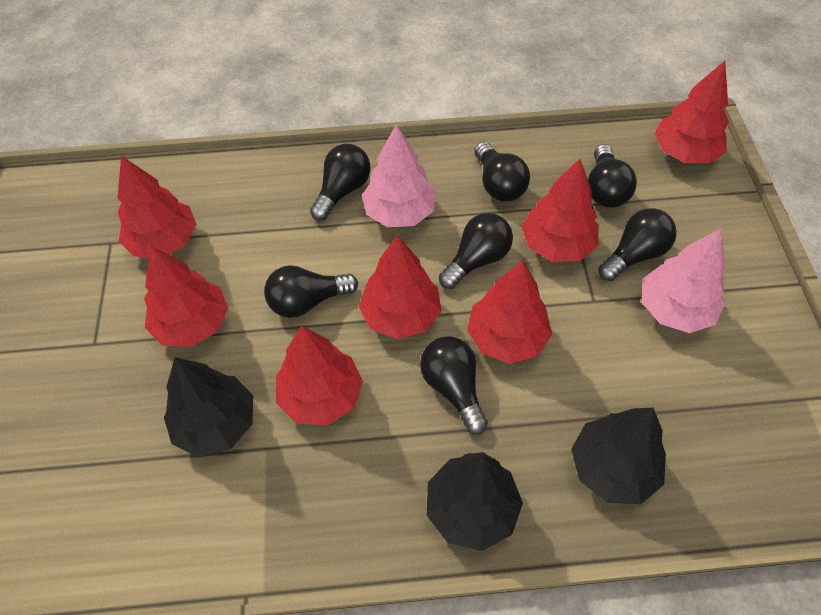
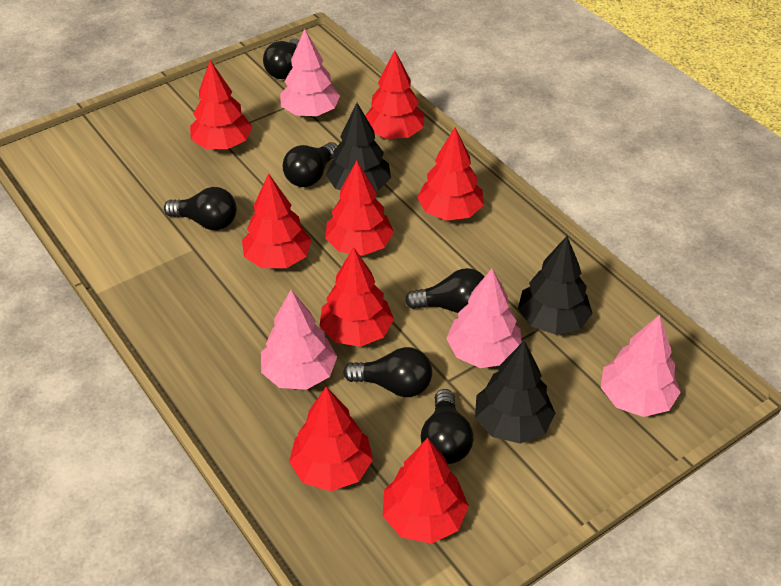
black light bulb: 7 -> 6
pink tree: 2 -> 4
red tree: 7 -> 8

